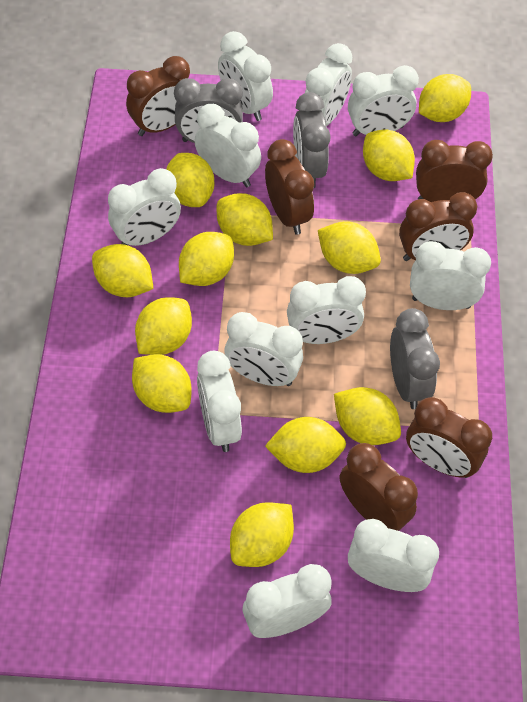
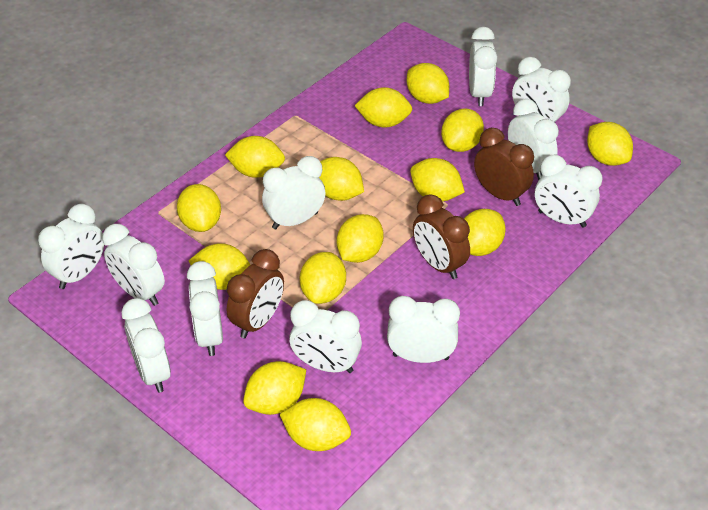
brown clock: 6 -> 3
grey clock: 3 -> 0
yellow lemon: 12 -> 14

